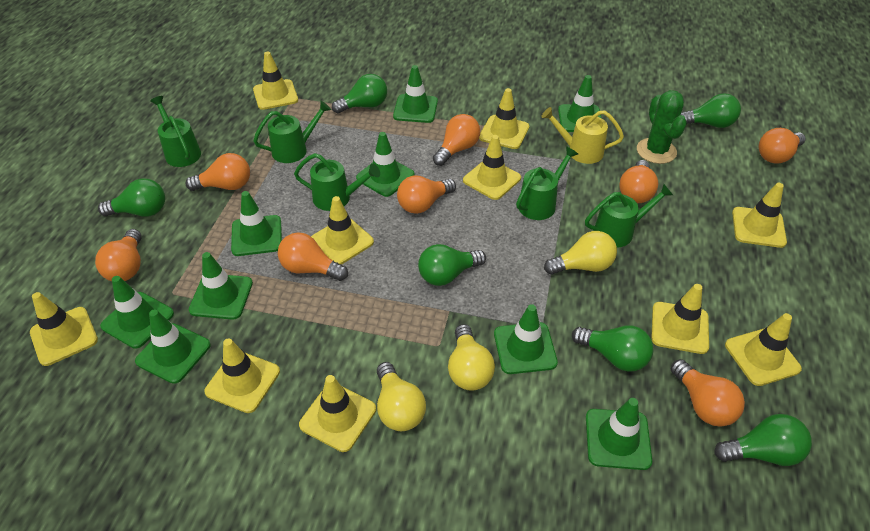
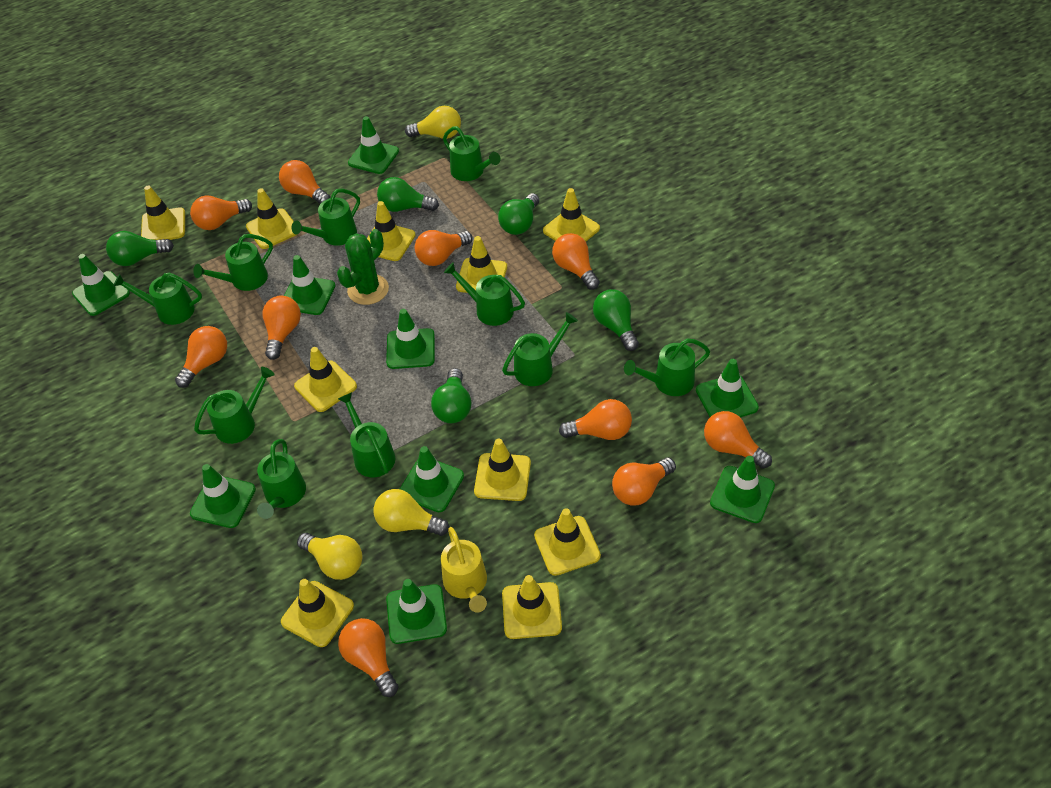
green light bulb: 6 -> 5
green watering can: 5 -> 10
orange light bulb: 8 -> 10

